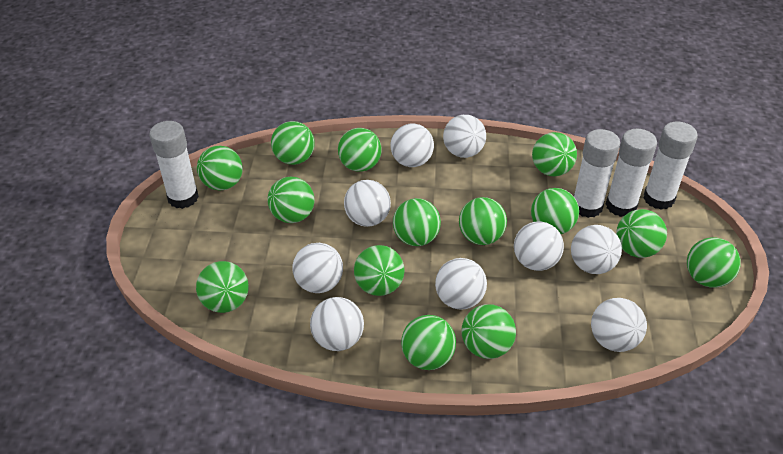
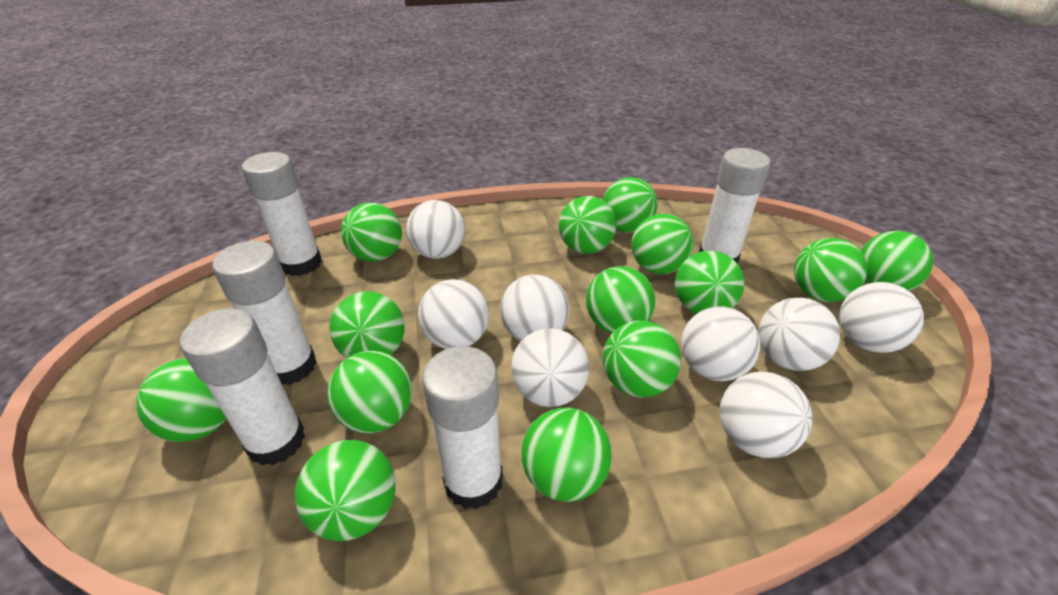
white ball: 9 -> 8
white glue stick: 4 -> 5

